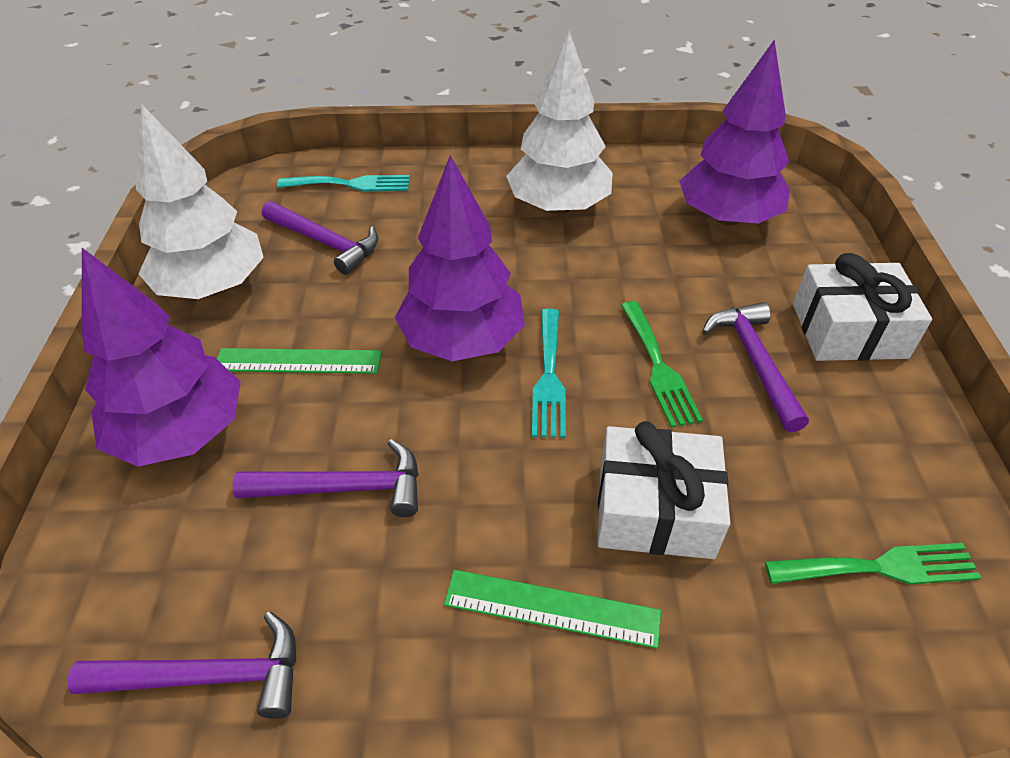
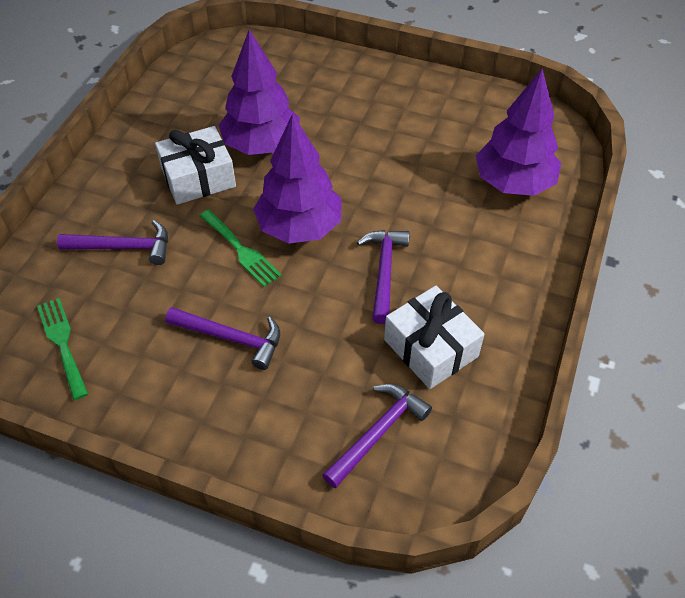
green ruler: 2 -> 0
turquoise fork: 2 -> 0
white tree: 2 -> 0

